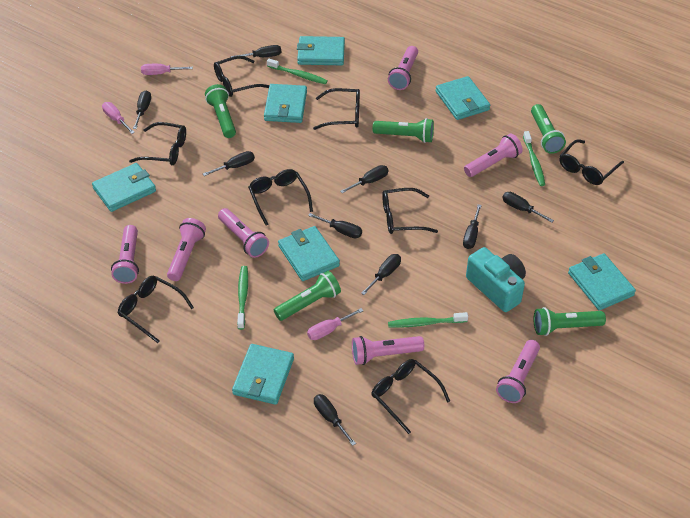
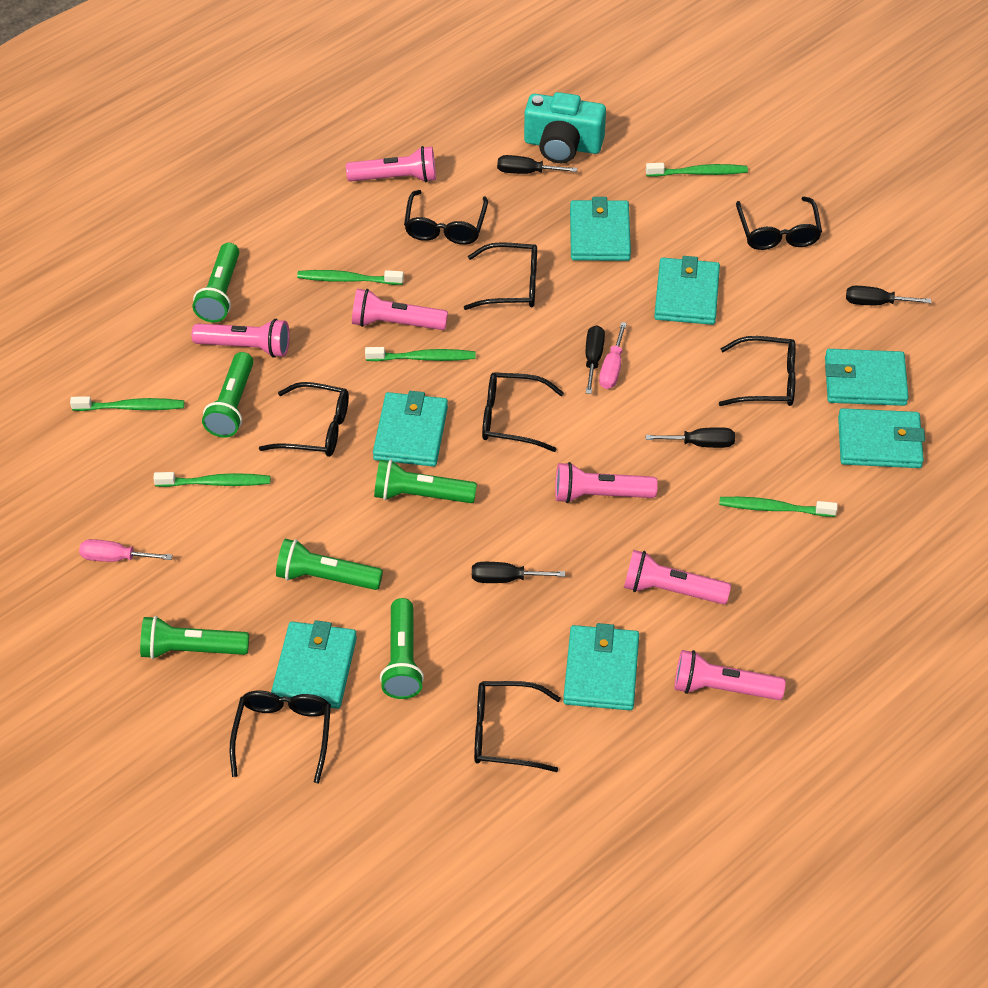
black screwdriver: 9 -> 5
green flashlight: 5 -> 6
green toothbrush: 4 -> 6
pink flashlight: 7 -> 6
pink screwdriver: 3 -> 2

